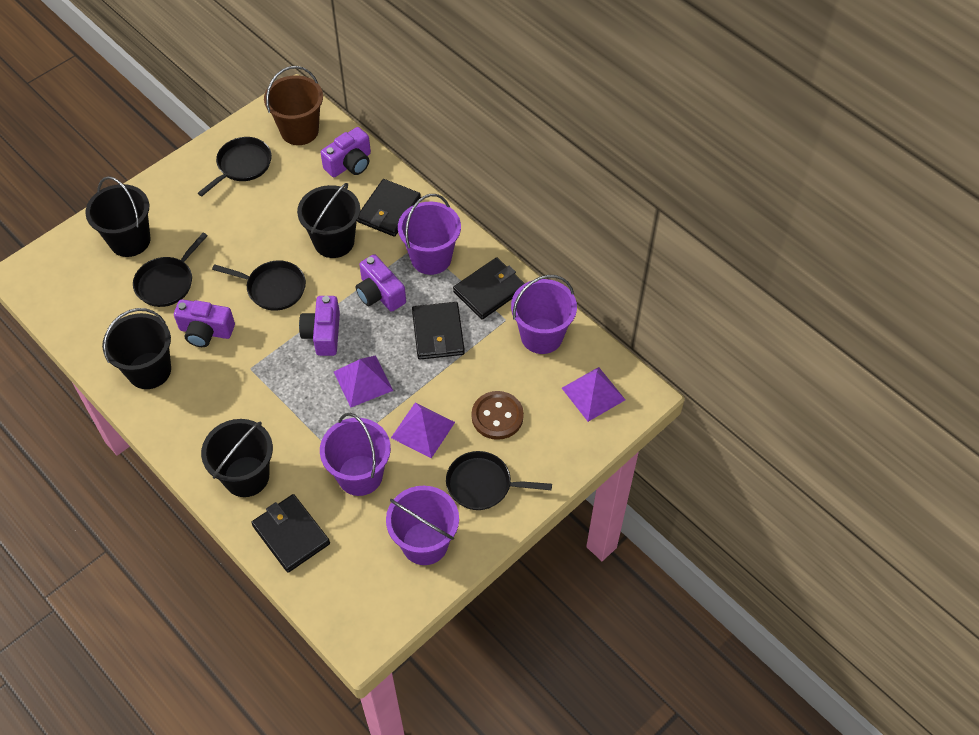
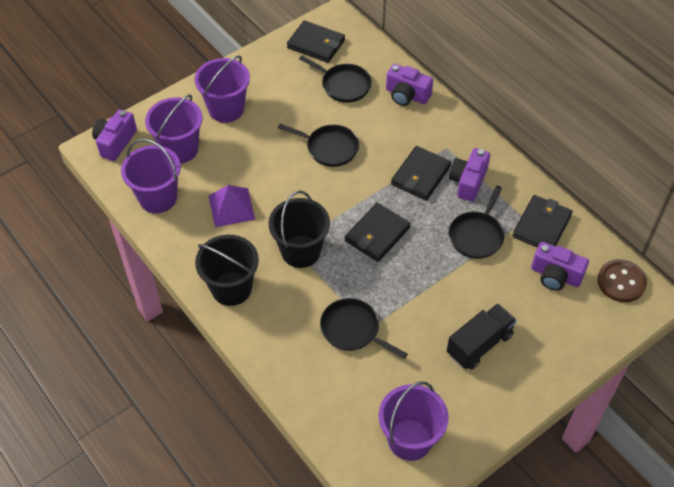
black bucket: 4 -> 2
black truck: 0 -> 1
brown bucket: 1 -> 0
purple pyramid: 3 -> 1

